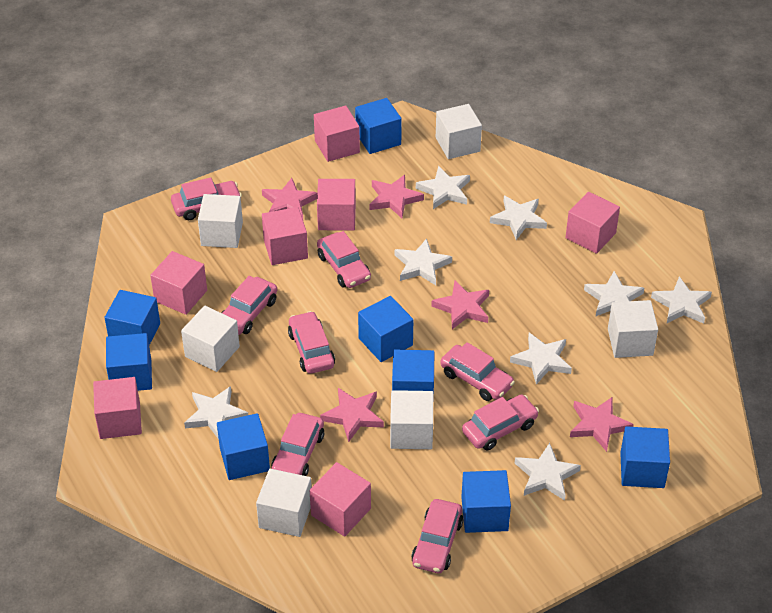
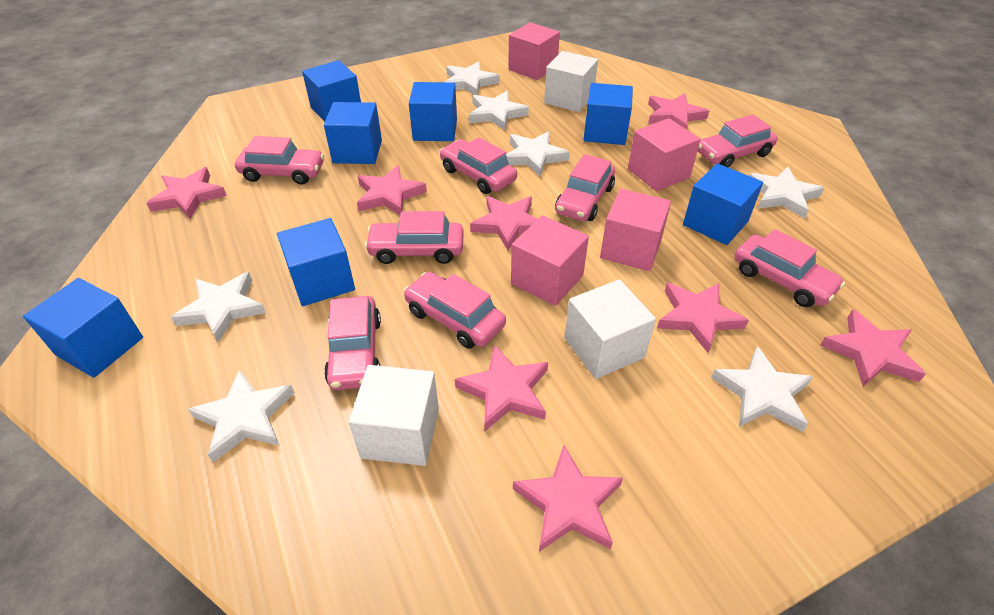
blue cube: 8 -> 7
pink cube: 7 -> 4
pink star: 5 -> 8
white cube: 6 -> 3
white star: 8 -> 7

